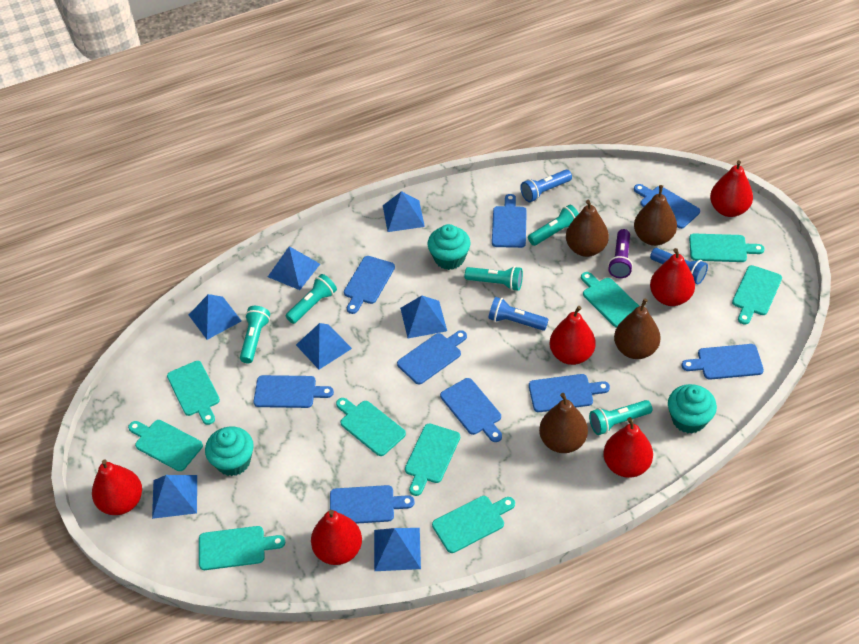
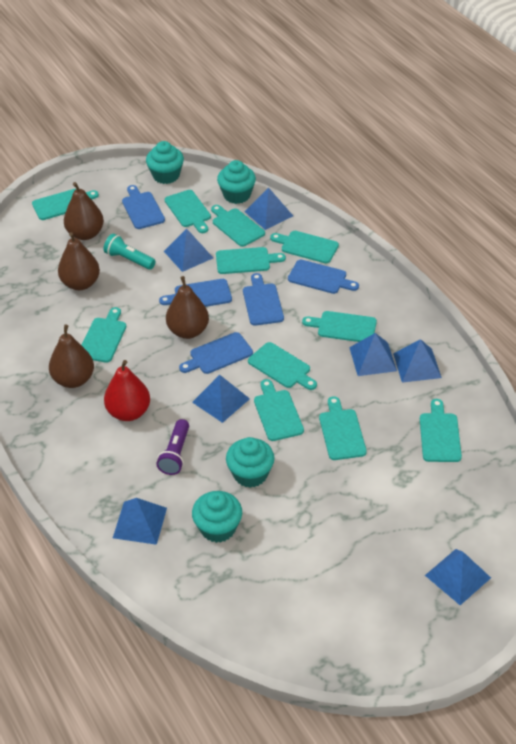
blue cutting board: 9 -> 5
blue flashlight: 3 -> 0
red pear: 6 -> 1
turquoise cupcake: 3 -> 4
turquoise cutting board: 9 -> 11
turquoise flashlight: 5 -> 1

